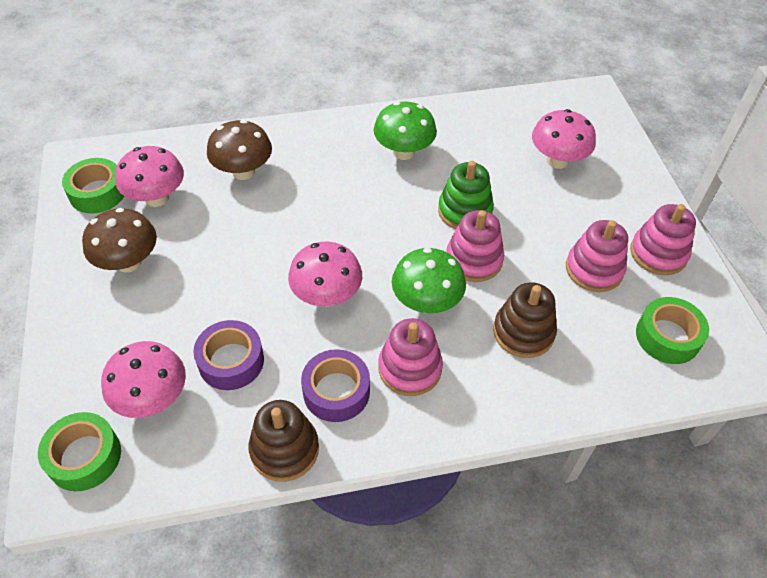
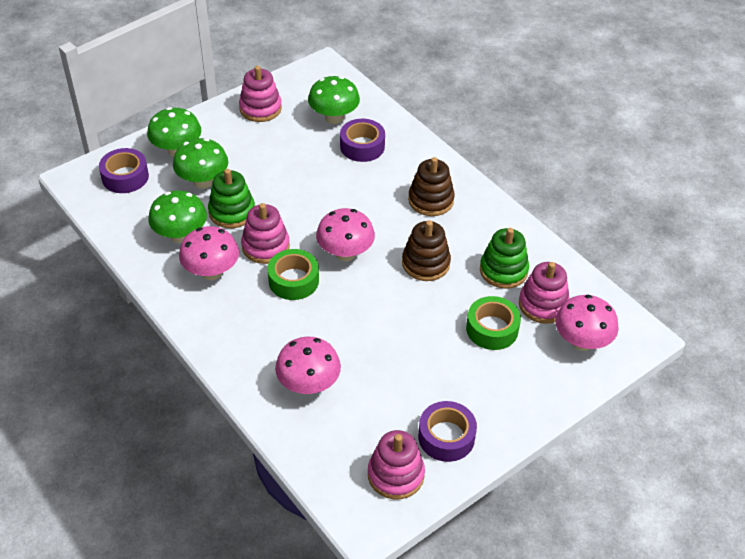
brown mushroom: 2 -> 0
green mushroom: 2 -> 4
green stacking toy: 1 -> 2
green tape: 3 -> 2
purple tape: 2 -> 3

